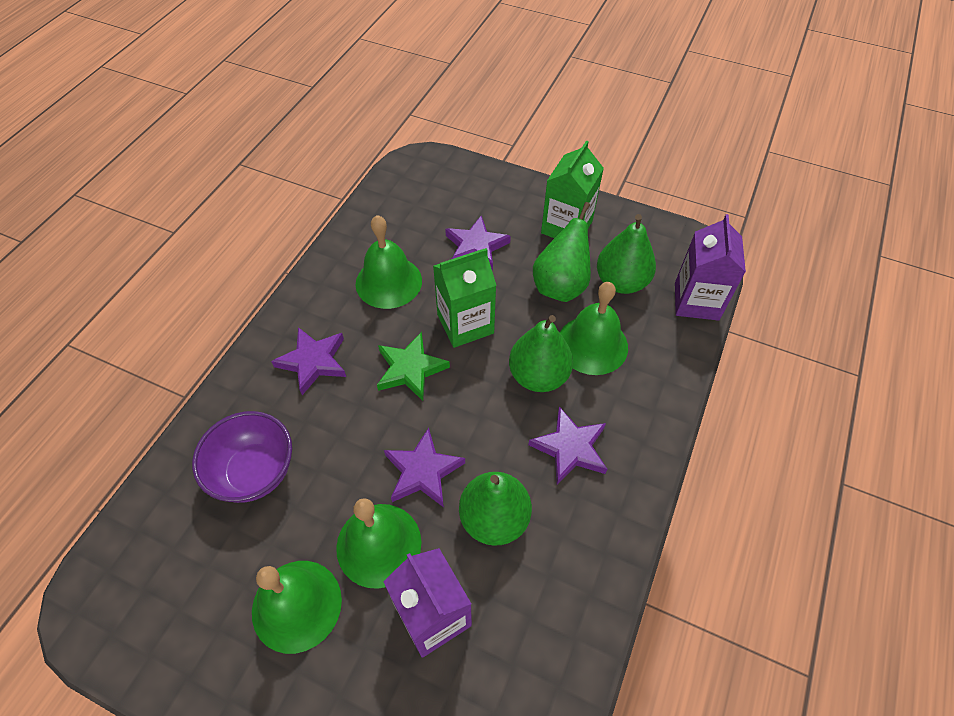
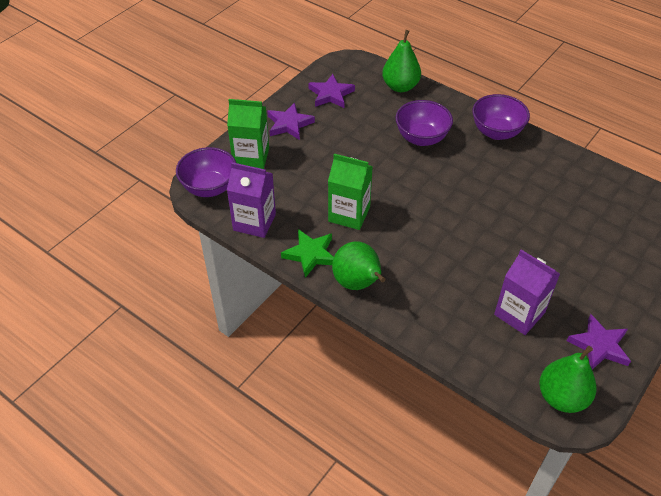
green bell: 4 -> 0
green pear: 4 -> 3
purple bowl: 1 -> 3
purple star: 4 -> 3

